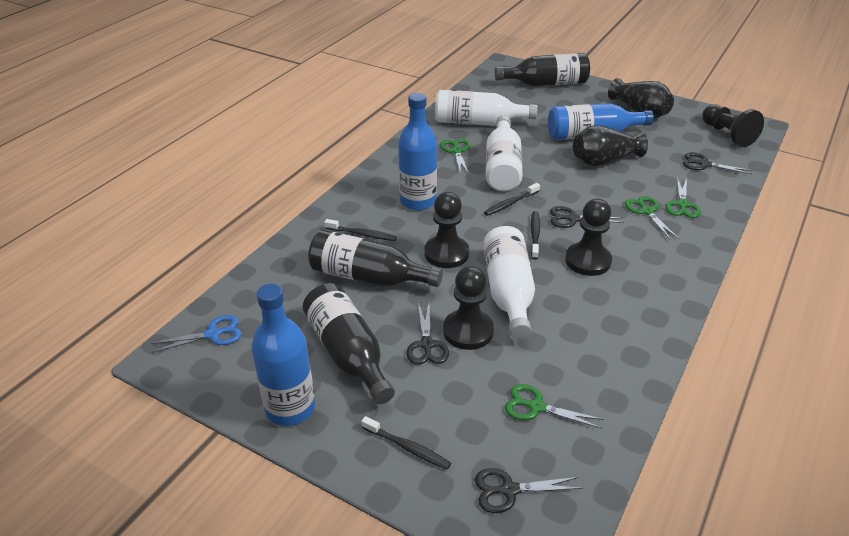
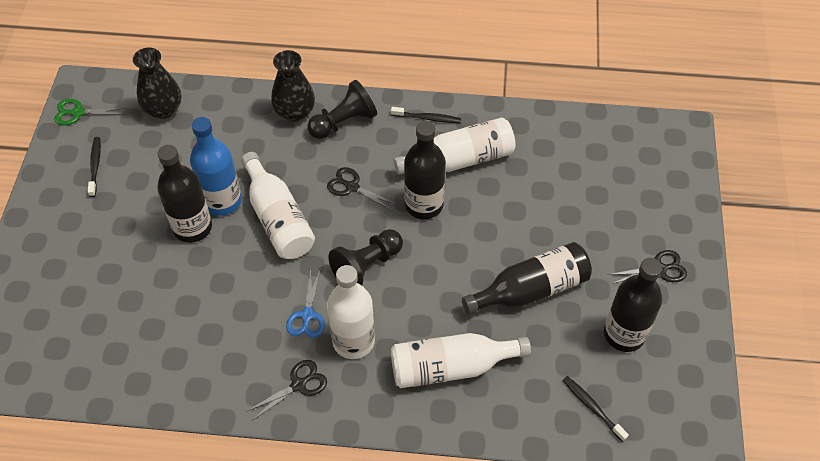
black bottle: 3 -> 4
black pawn: 4 -> 2
black scissors: 4 -> 3
black toothbrush: 4 -> 3
blue bottle: 3 -> 1
green scissors: 4 -> 1
white bottle: 3 -> 4

